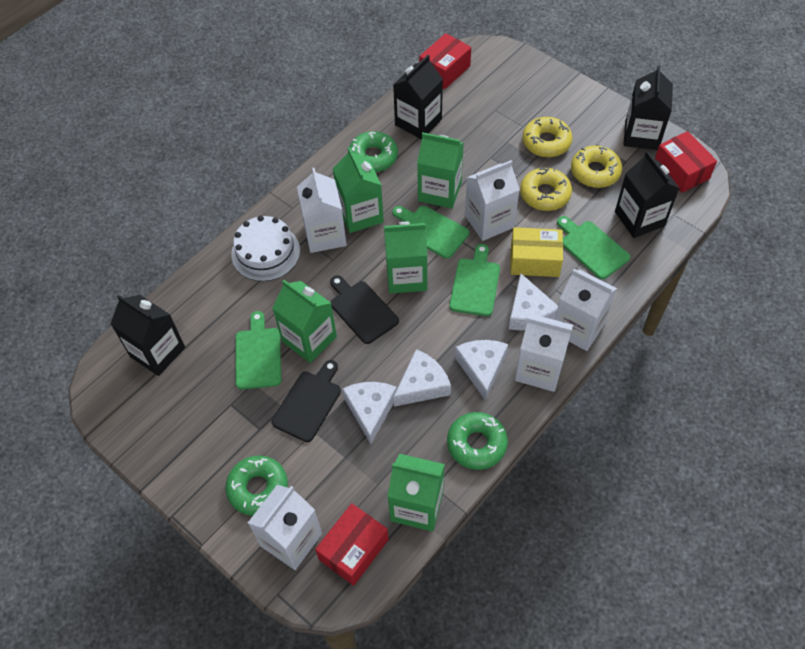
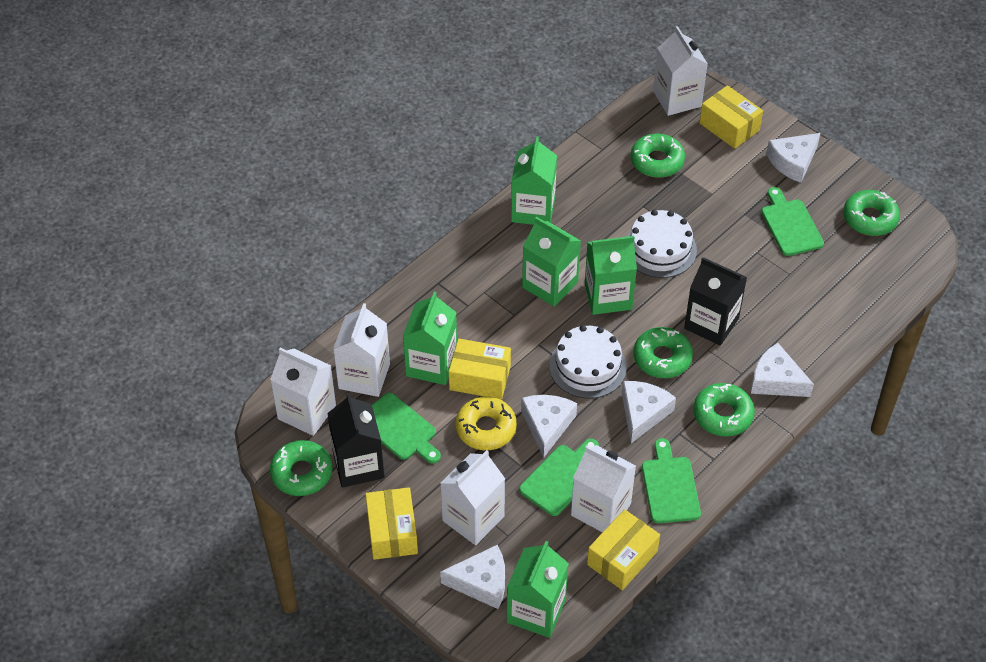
black carton: 4 -> 2
black cutting board: 2 -> 0
green donut: 3 -> 5
red box: 3 -> 0
white cake: 1 -> 2
white cheese: 4 -> 5
yellow box: 1 -> 4
yellow donut: 3 -> 1

